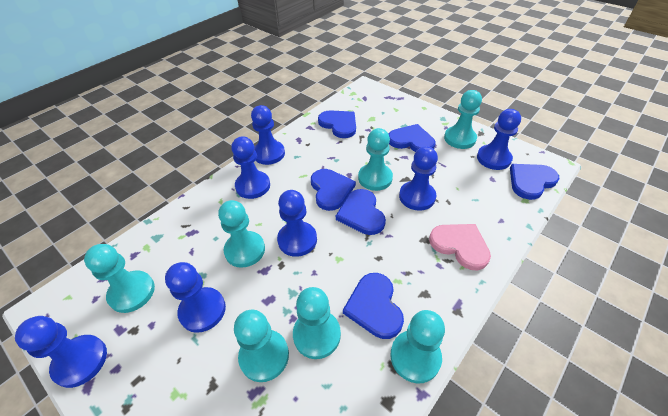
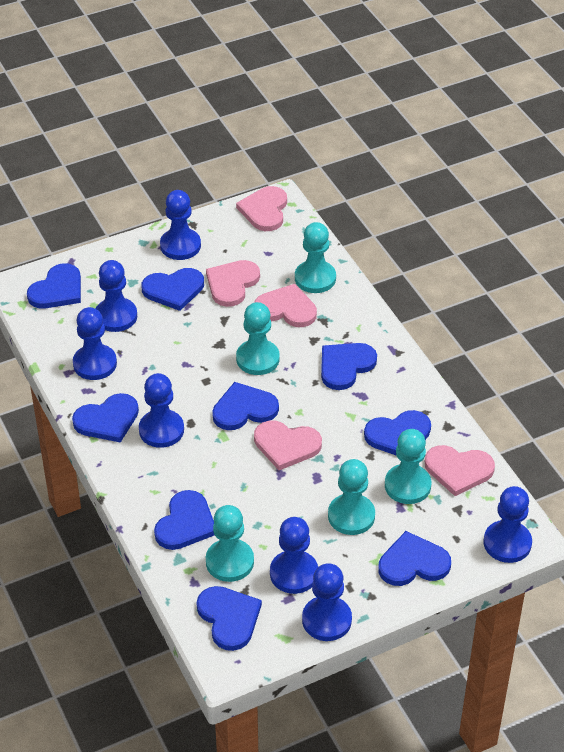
blue heart: 6 -> 9
pink heart: 1 -> 5
turquoise pawn: 7 -> 5

